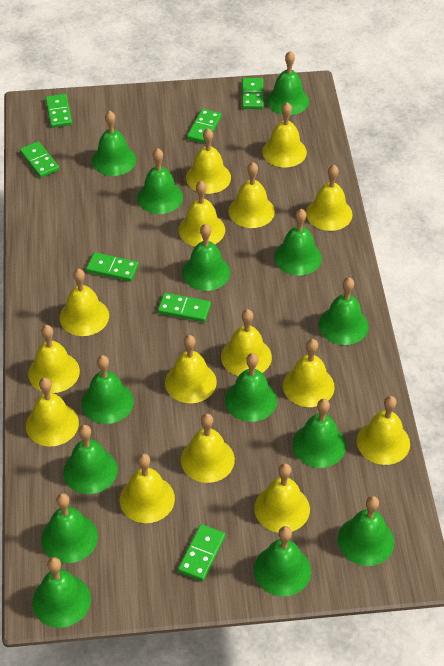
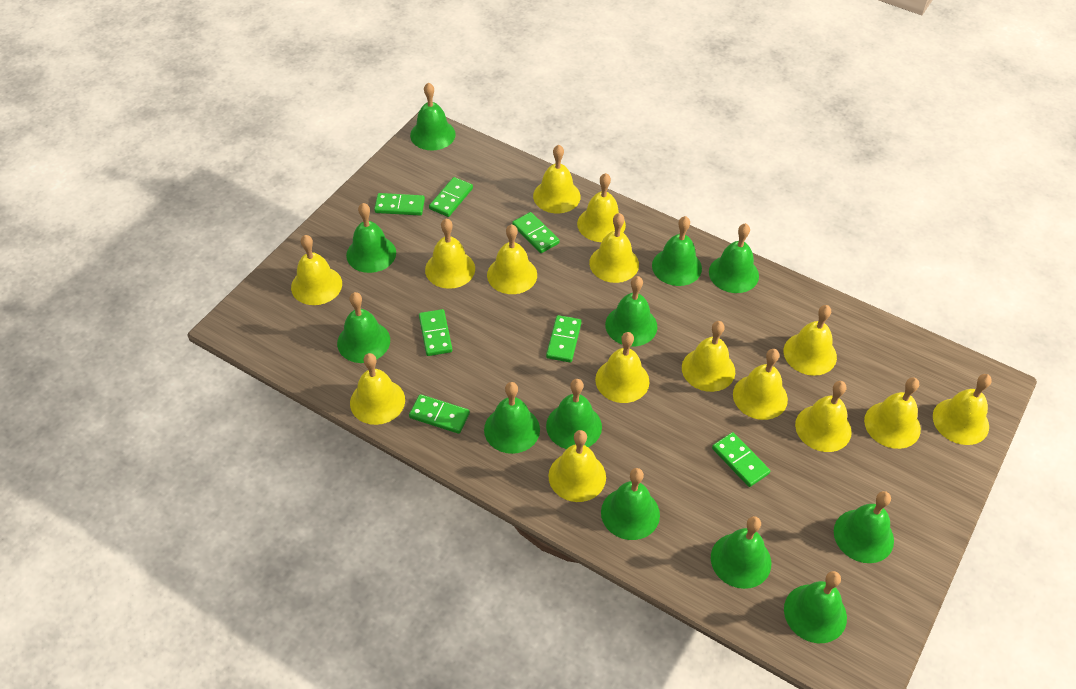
green bell: 14 -> 12

